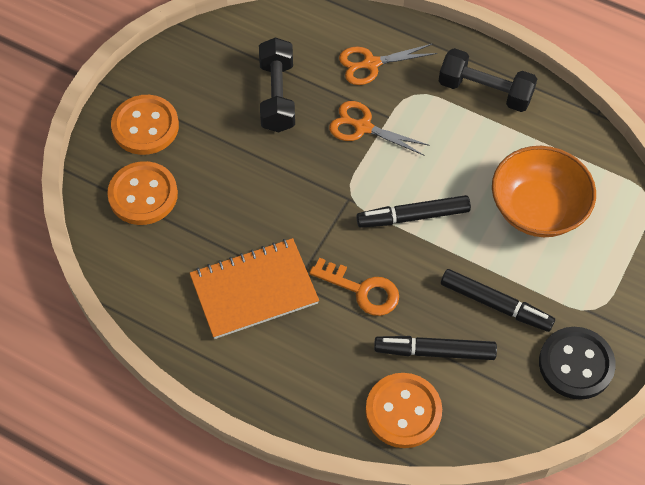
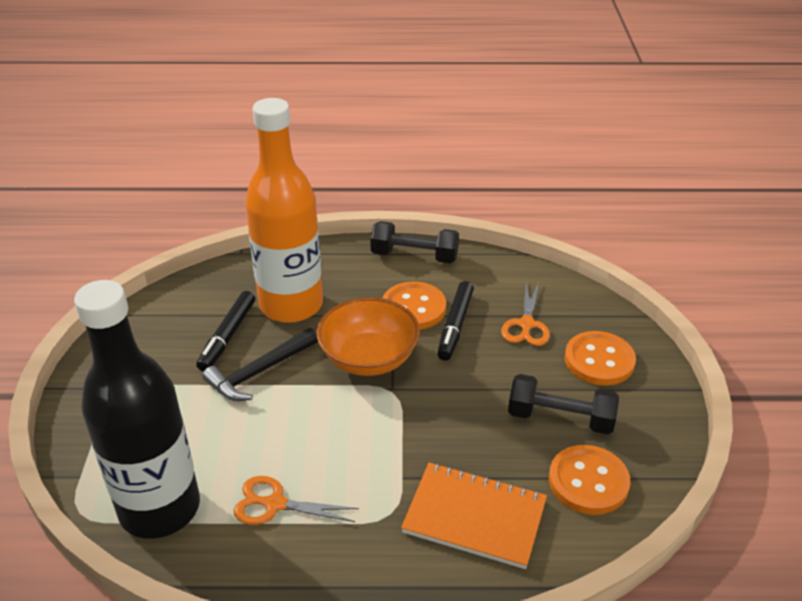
black bottle: 0 -> 1
black button: 1 -> 0
black hammer: 0 -> 1
black marker: 3 -> 2
orange bottle: 0 -> 1
orange key: 1 -> 0

